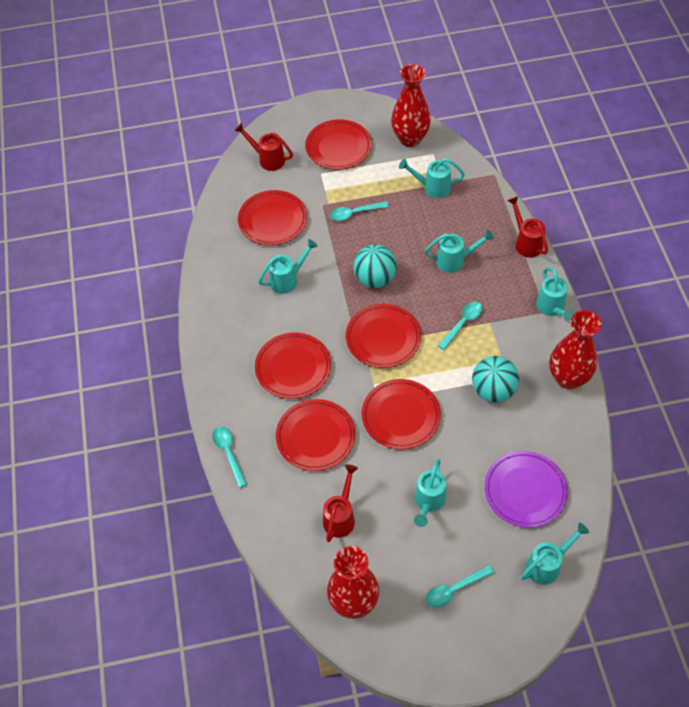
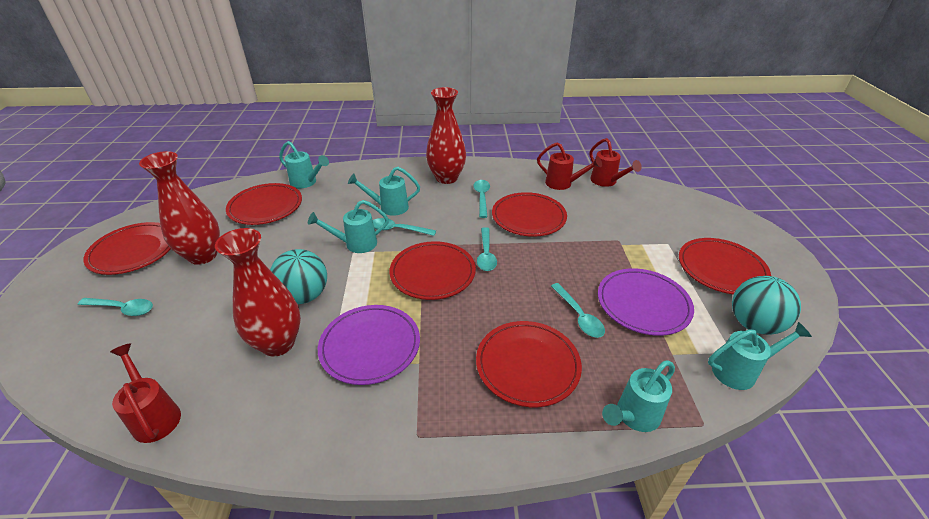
purple plate: 1 -> 2
turquoise spoon: 4 -> 5
turquoise watering can: 6 -> 5

